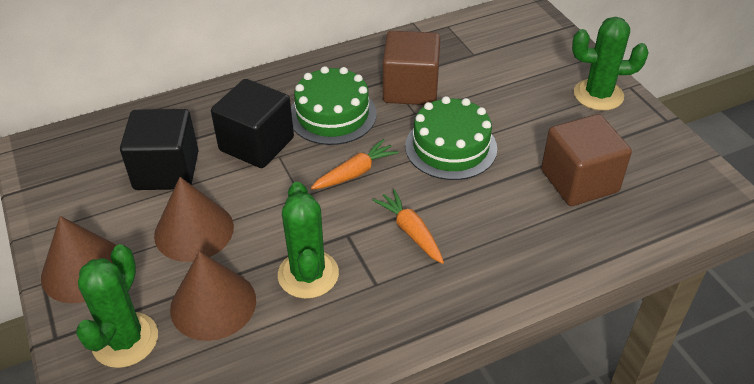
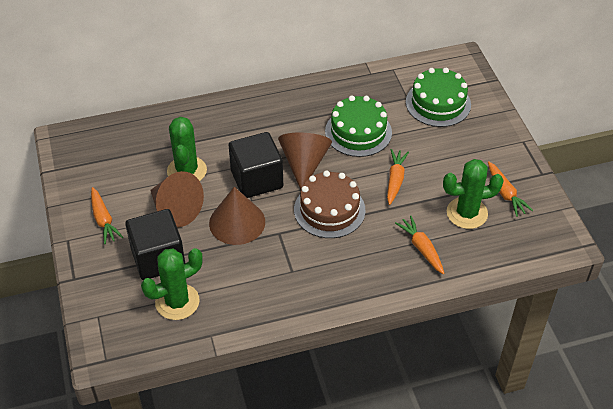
brown cake: 0 -> 1
brown cube: 2 -> 0
orange carrot: 2 -> 4

